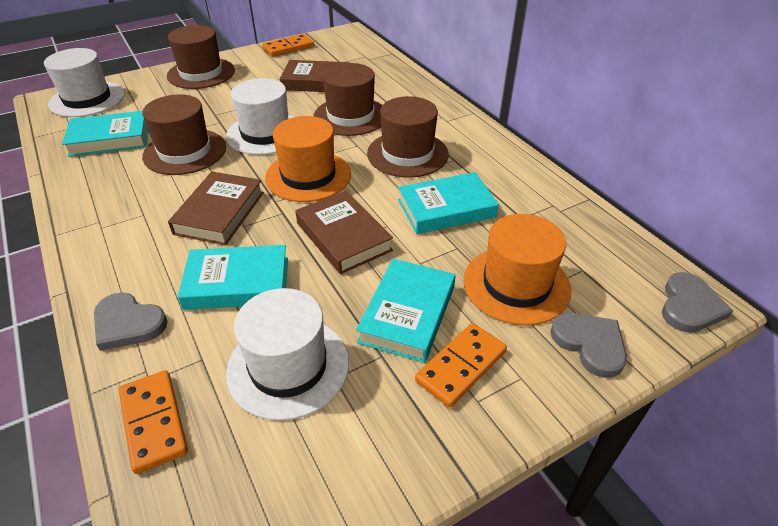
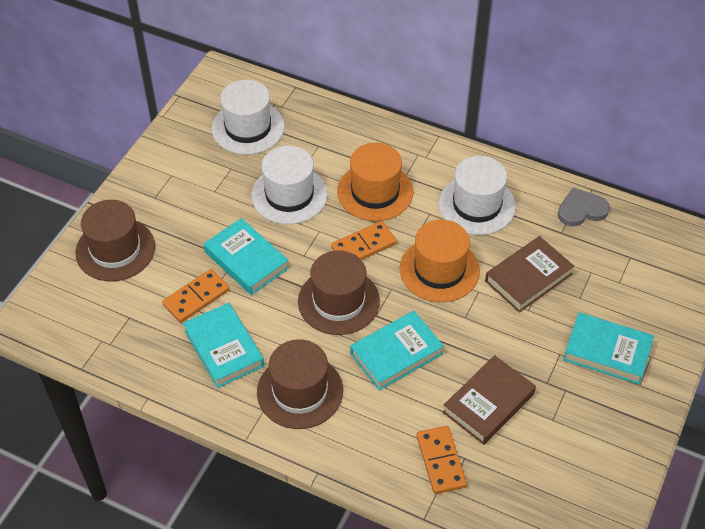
brown book: 3 -> 2
brown hat: 4 -> 3
grey heart: 3 -> 1

